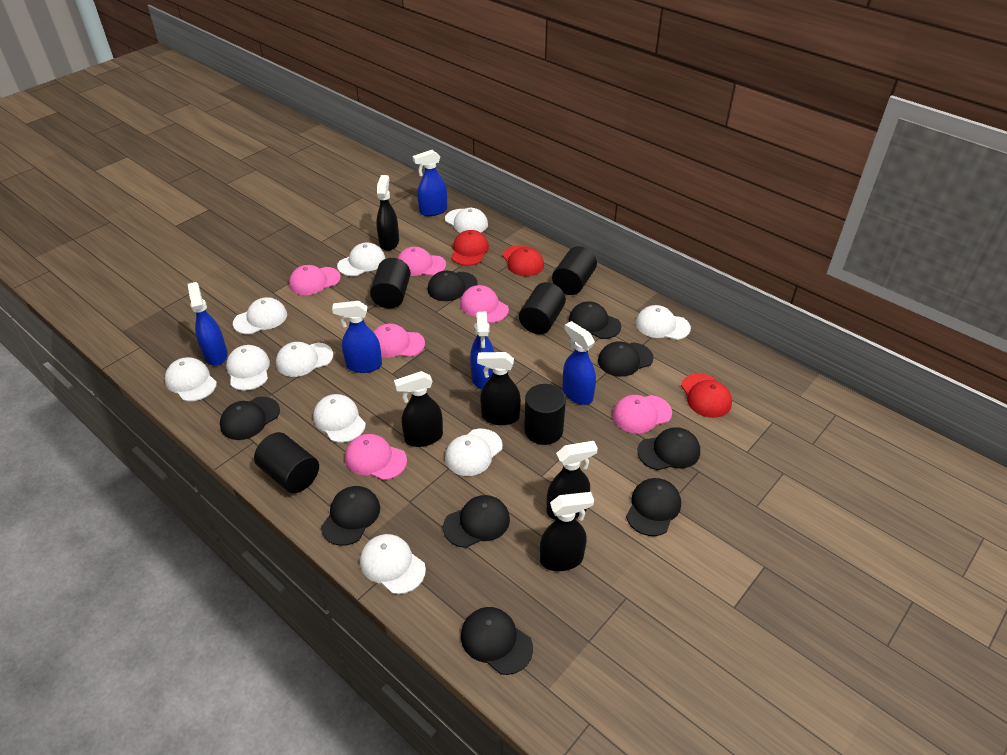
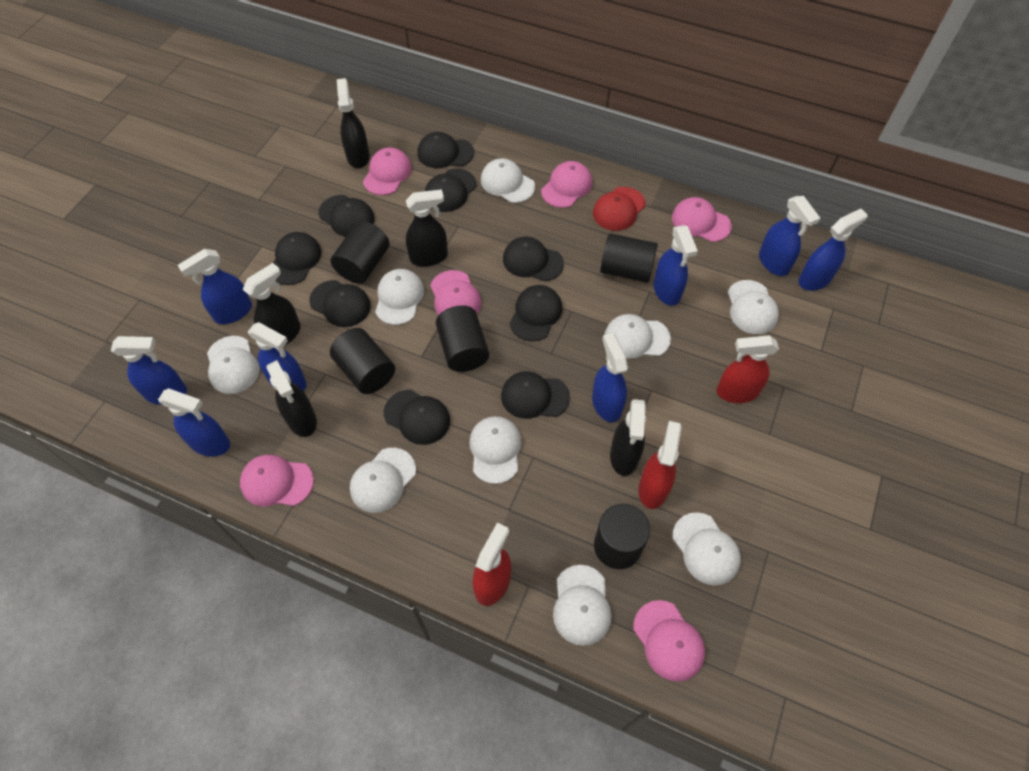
blue spray bottle: 5 -> 8
red cap: 3 -> 1
red spray bottle: 0 -> 3
white cap: 10 -> 9

